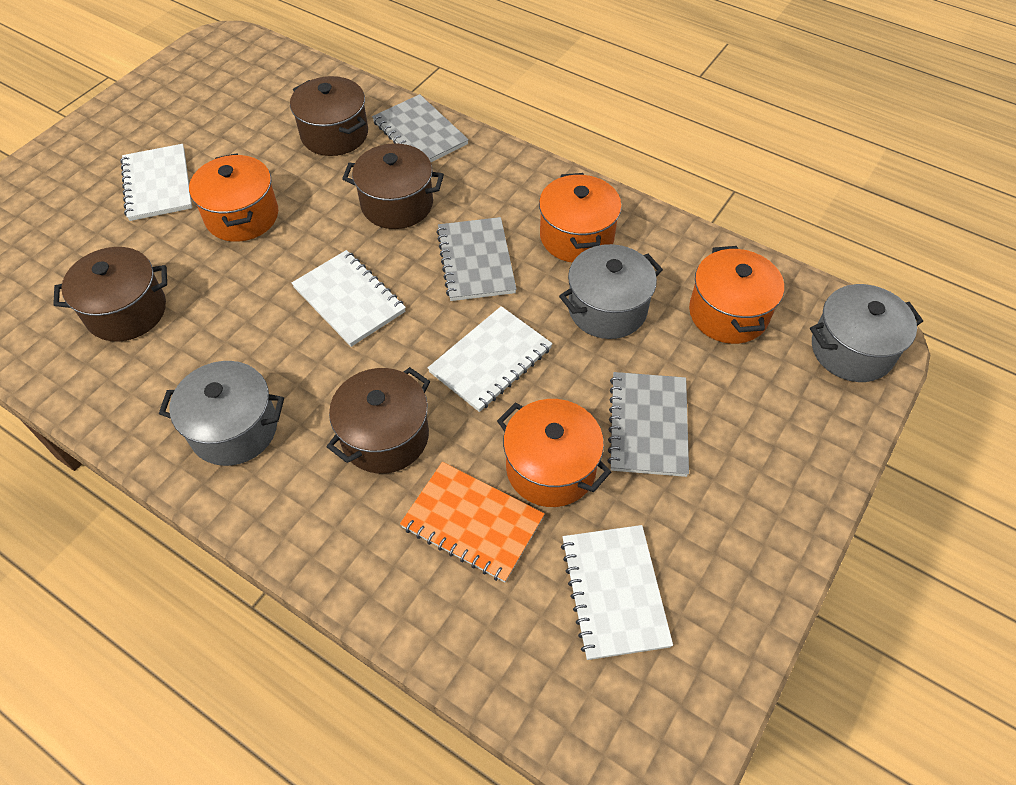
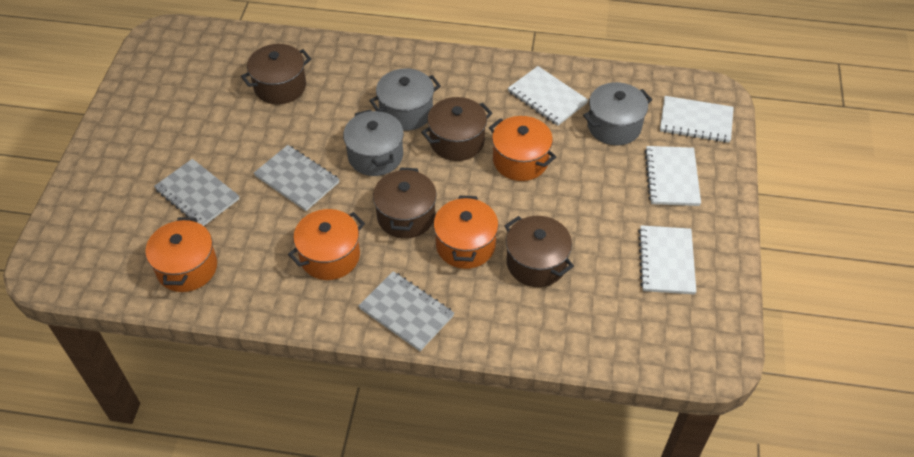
orange notebook: 1 -> 0

